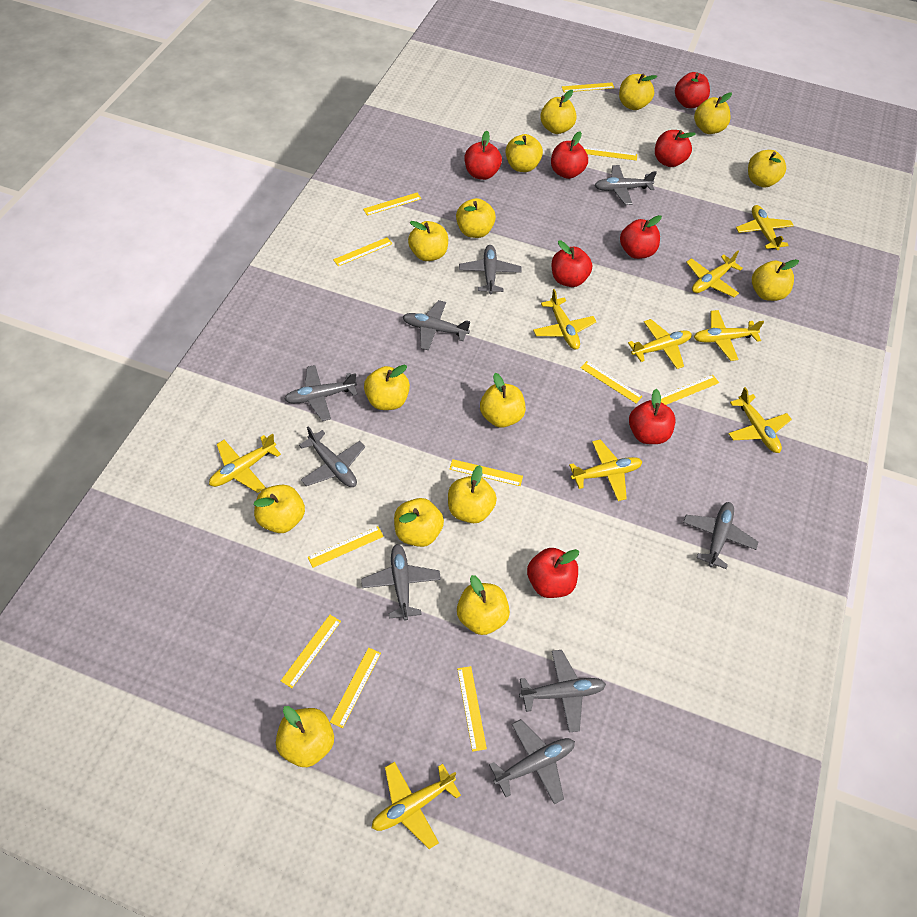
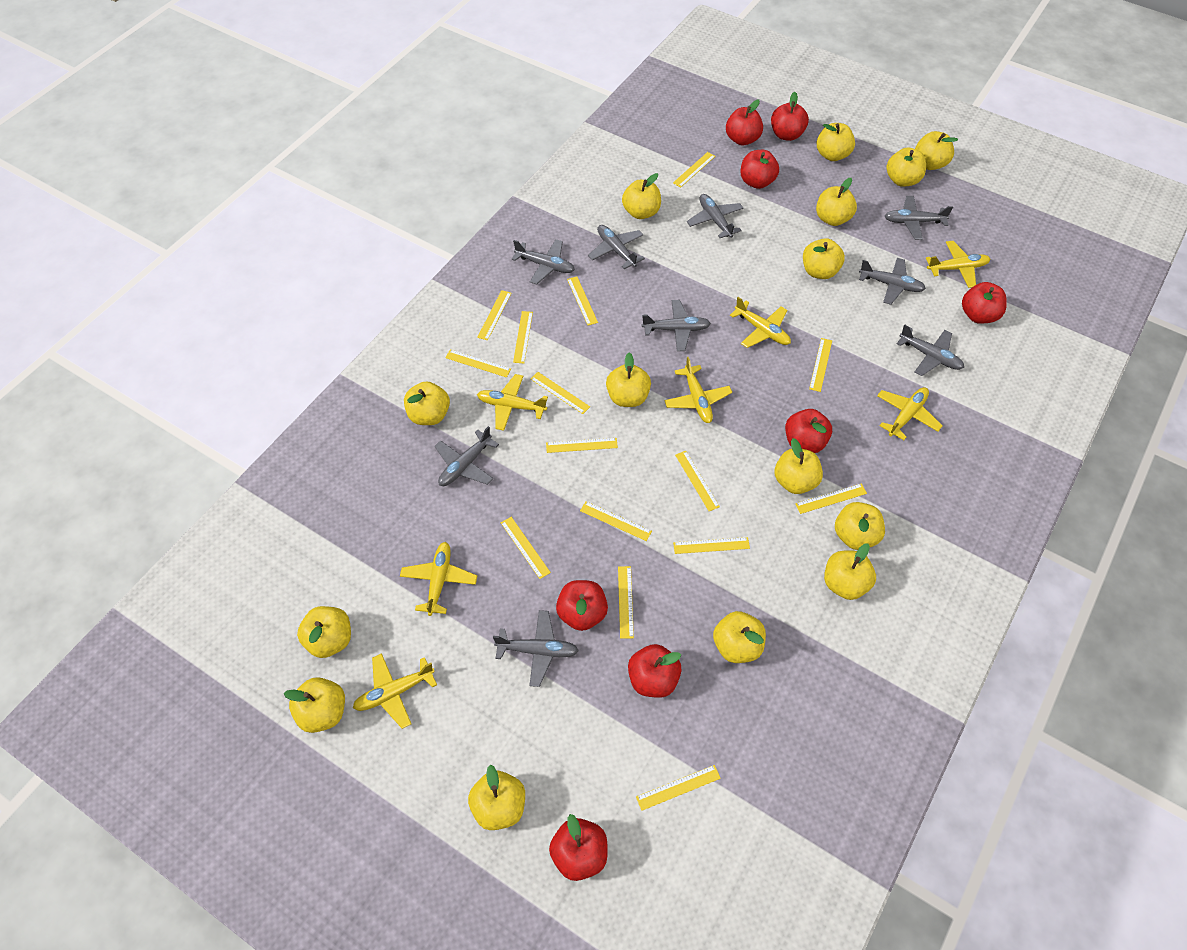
yellow plane: 9 -> 7
yellow ruler: 11 -> 15

